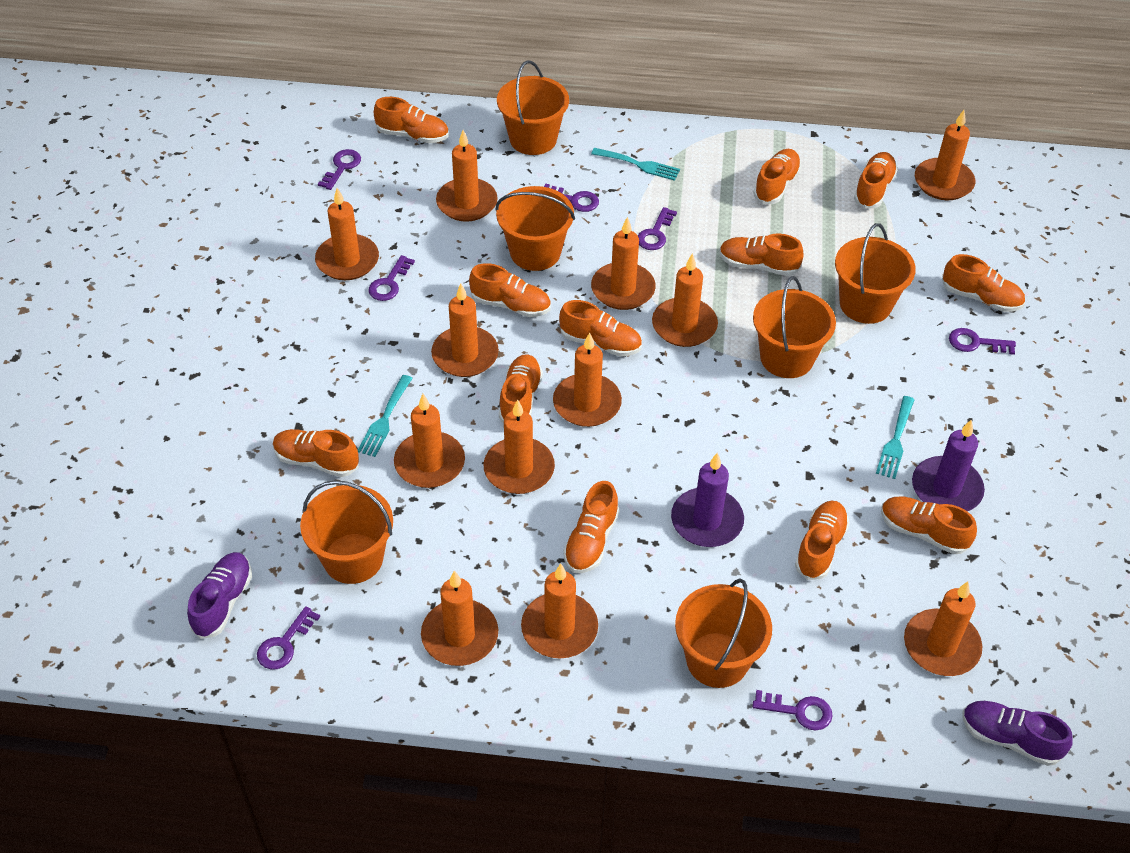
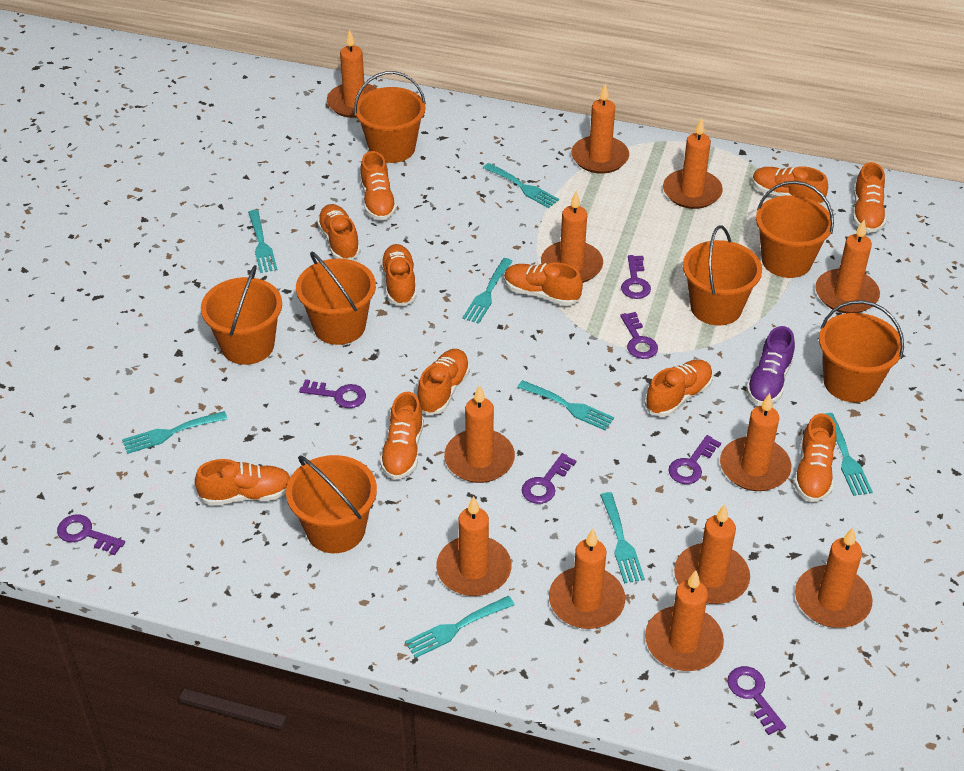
orange bucket: 6 -> 7
orange shoe: 12 -> 11
purple candle: 2 -> 0
purple shoe: 2 -> 1
turquoise fork: 3 -> 8

